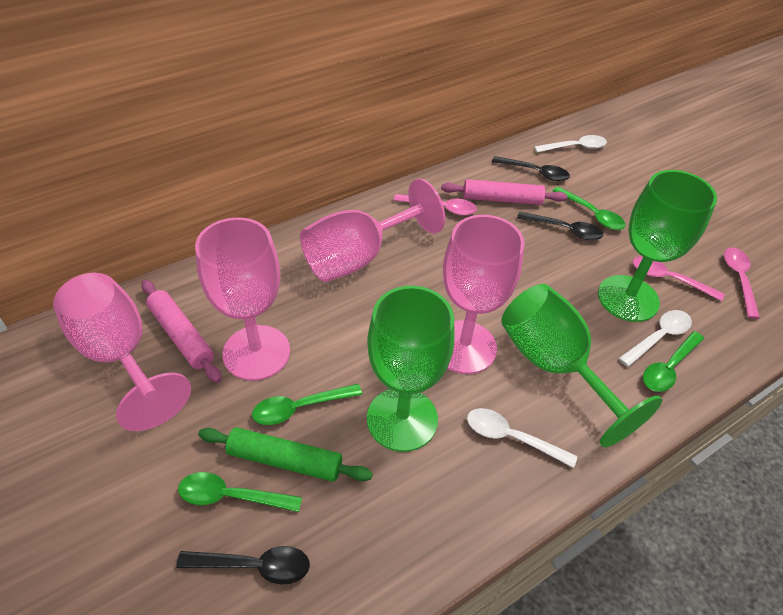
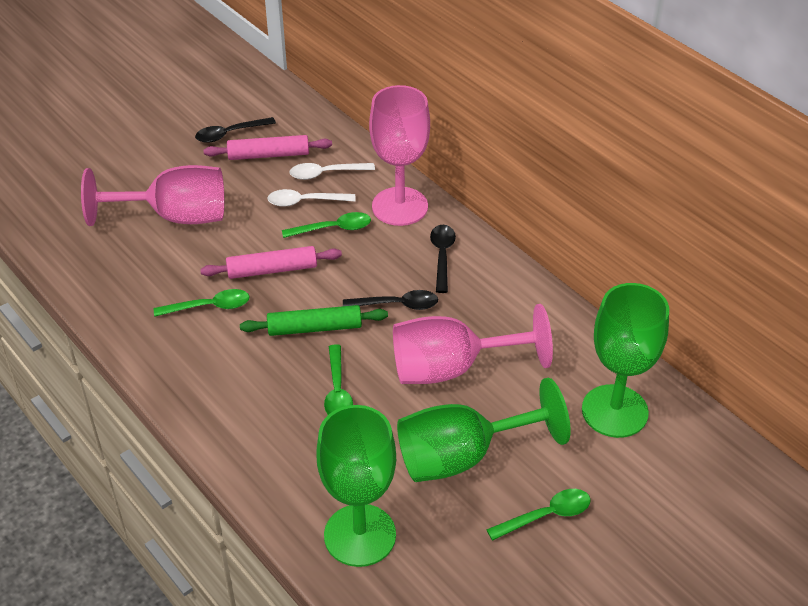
pink goblet: 4 -> 3
pink spoon: 3 -> 0
white spoon: 3 -> 2

